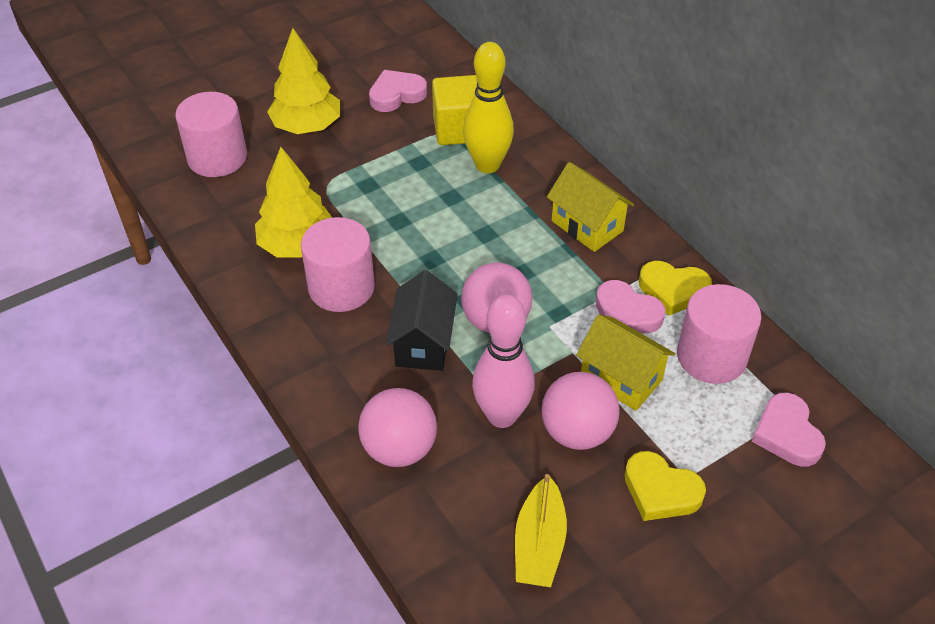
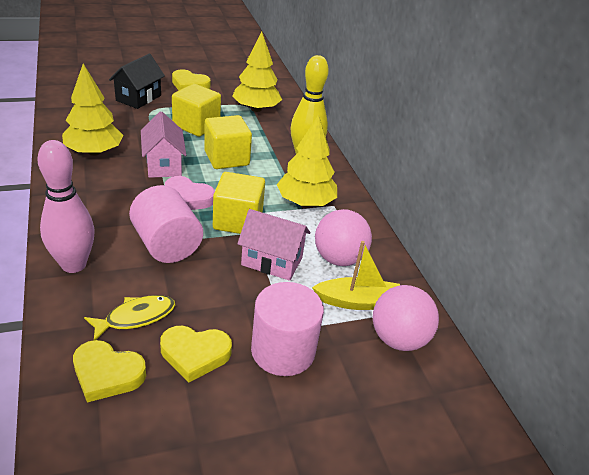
pink ball: 3 -> 2
pink cylinder: 3 -> 2
pink heart: 3 -> 1
pink house: 0 -> 2
yellow cube: 1 -> 3
yellow fish: 0 -> 1
yellow heart: 2 -> 3
yellow house: 2 -> 0
yellow tree: 2 -> 3

